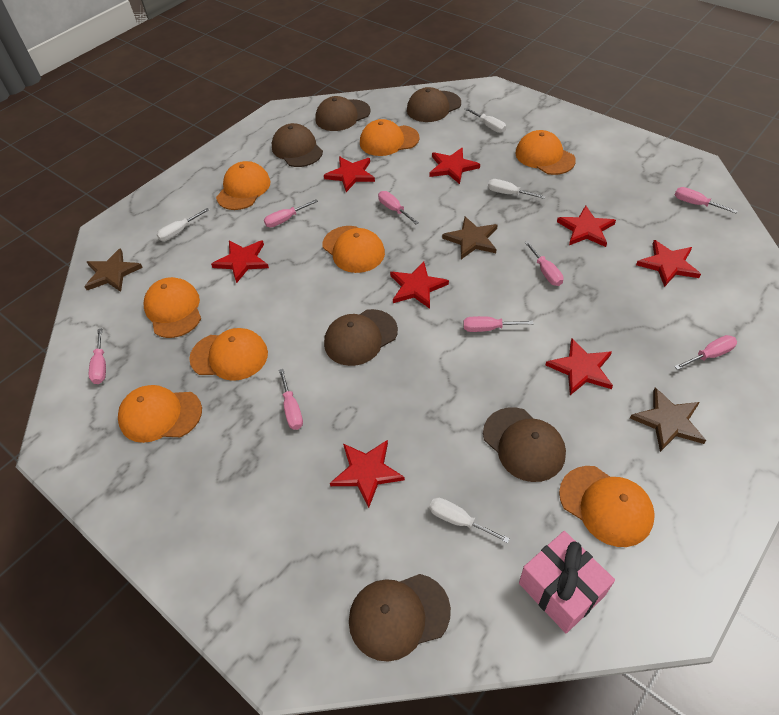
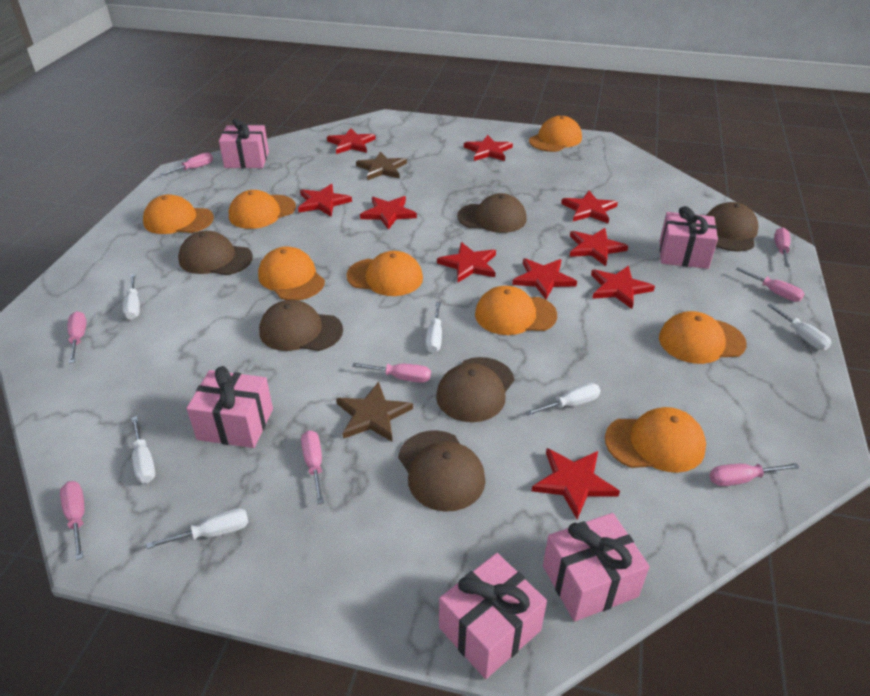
brown star: 3 -> 2
pink gift: 1 -> 5
red star: 8 -> 10
white screwdriver: 4 -> 6

